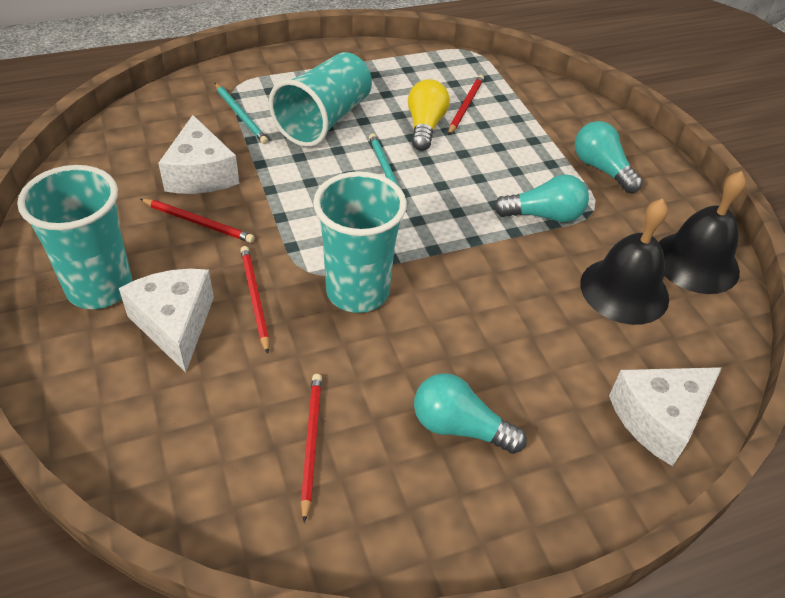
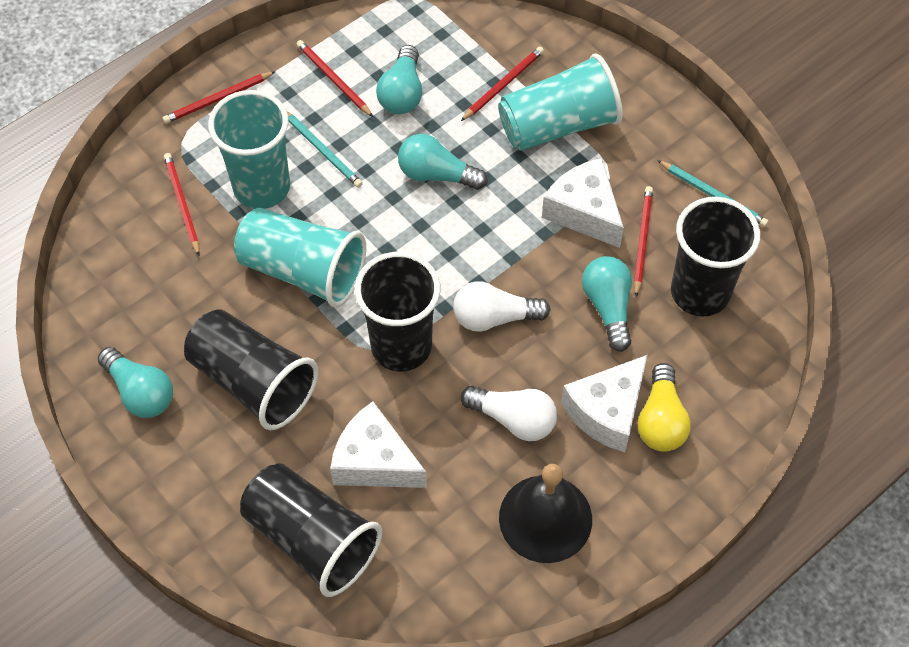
black bell: 2 -> 1
black cup: 0 -> 4
red pencil: 4 -> 5
turquoise light bulb: 3 -> 4
white light bulb: 0 -> 2

